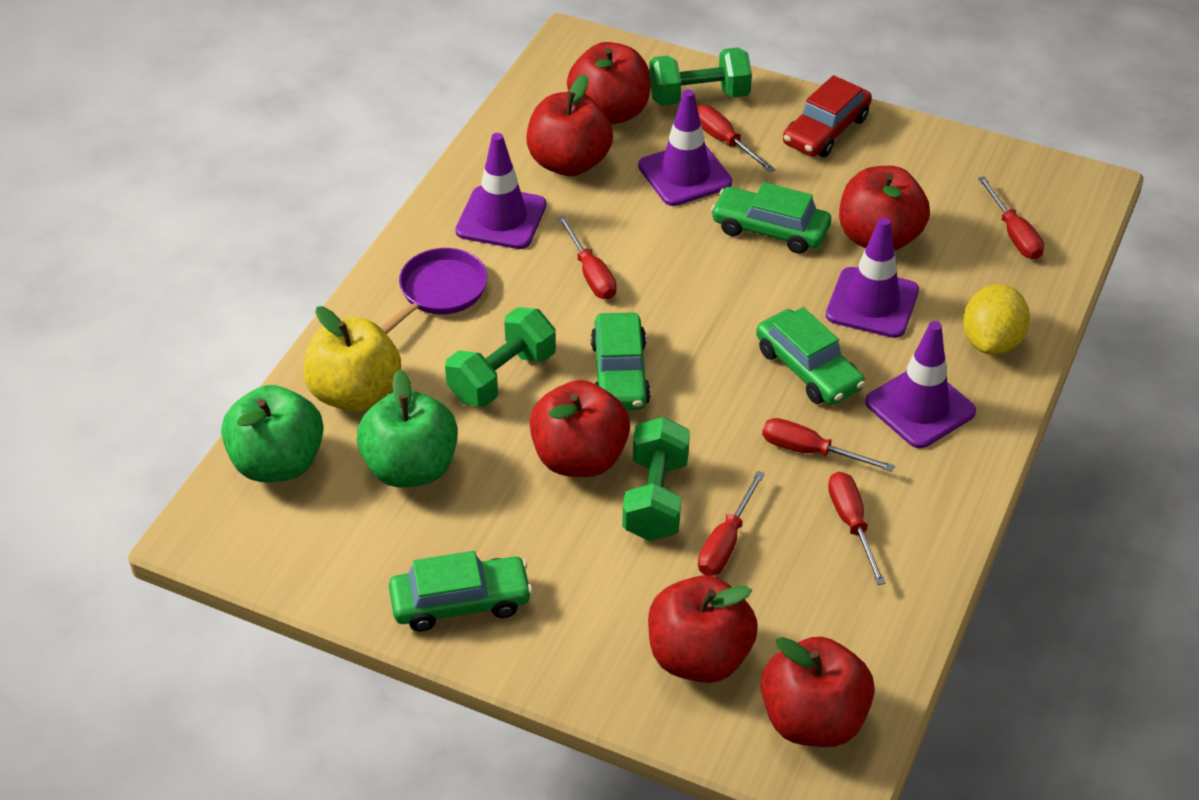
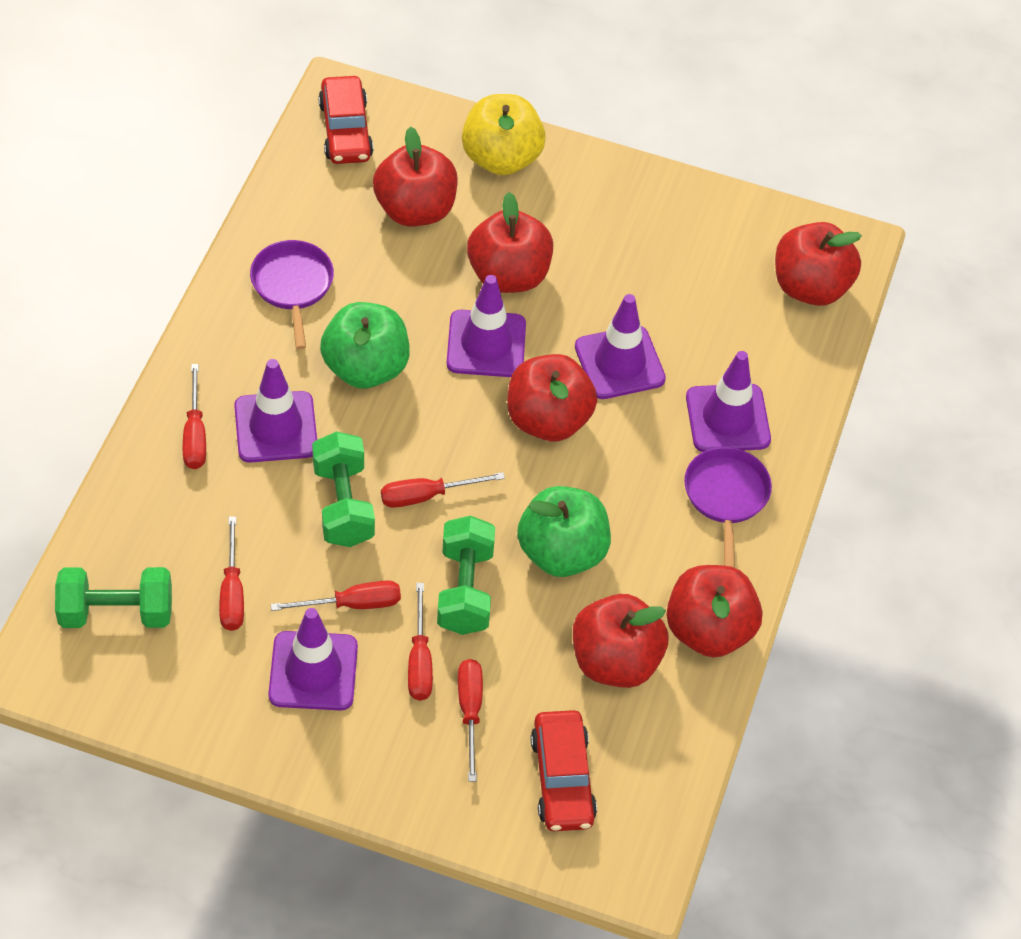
green car: 4 -> 0
purple pan: 1 -> 2
purple traffic cone: 4 -> 5
red car: 1 -> 2
yellow lemon: 1 -> 0

